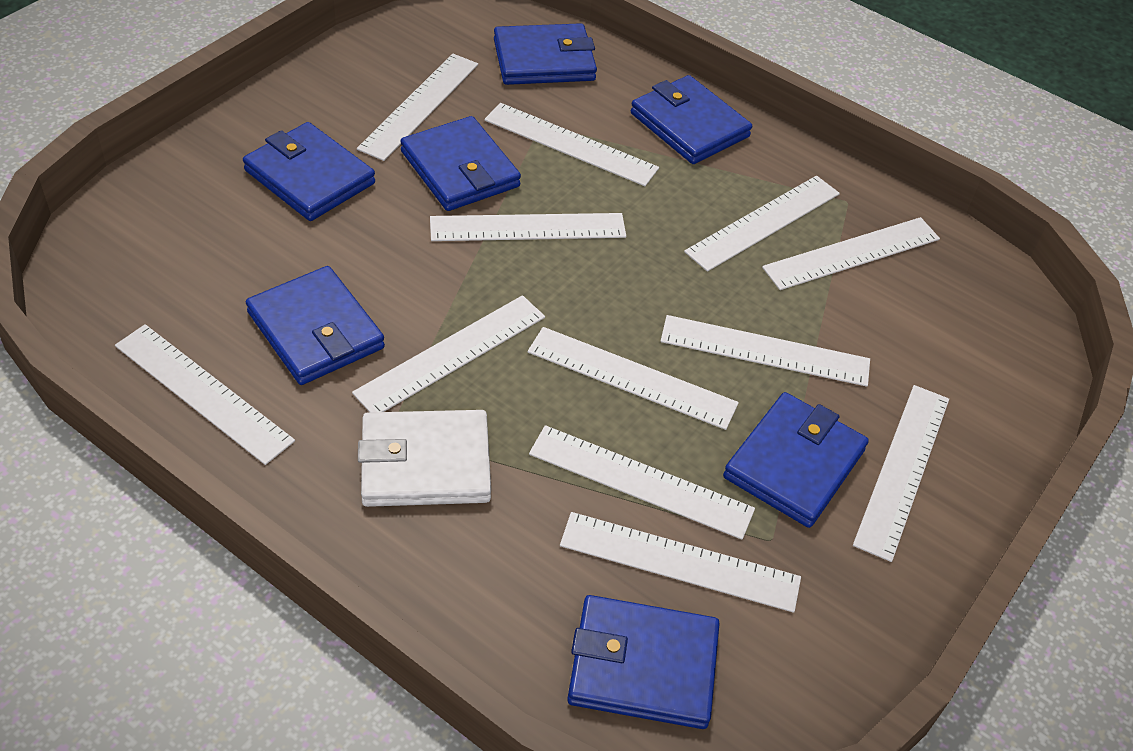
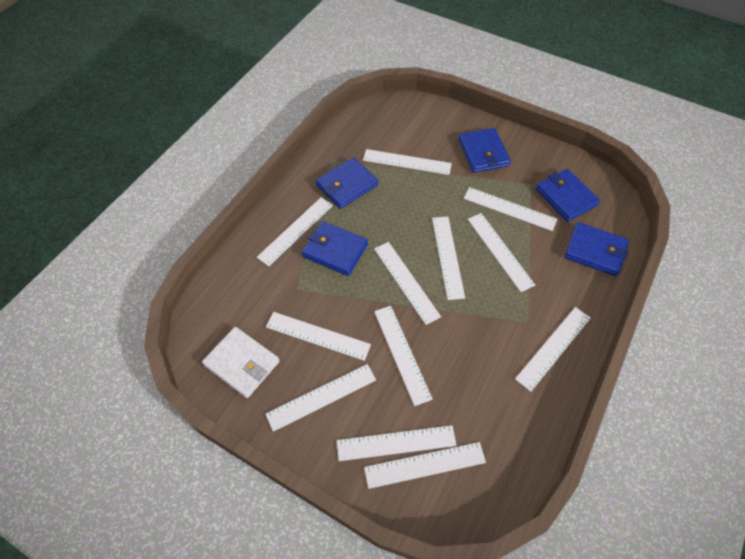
blue wallet: 7 -> 5

